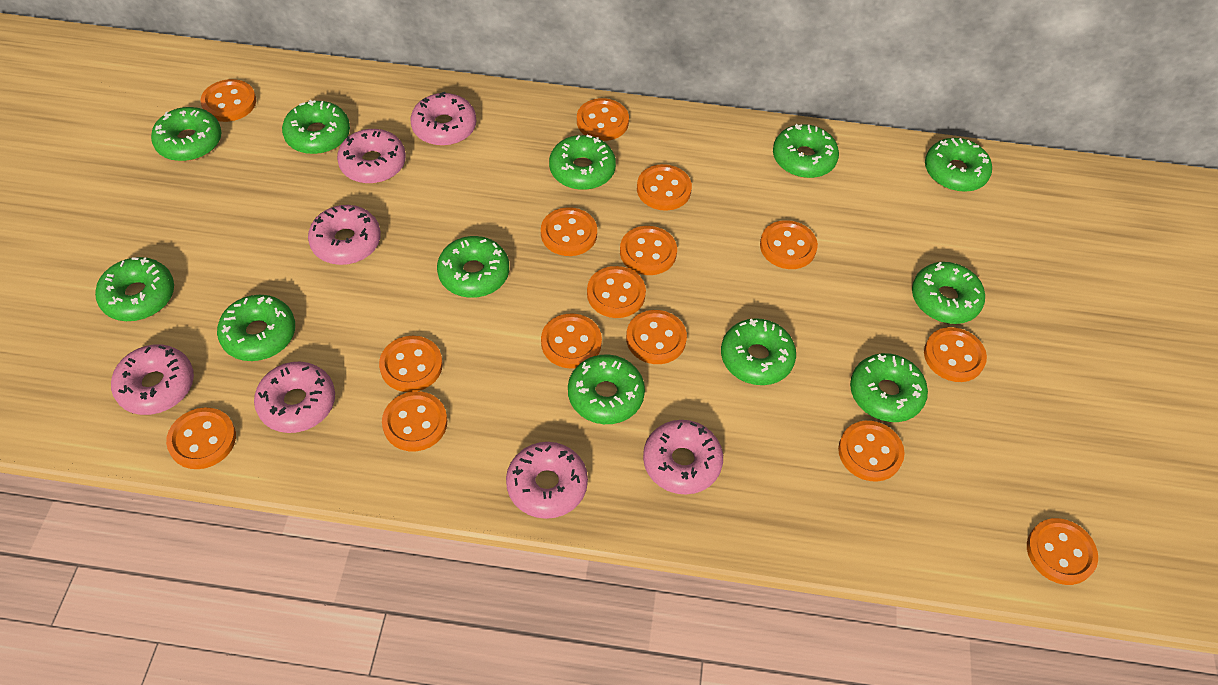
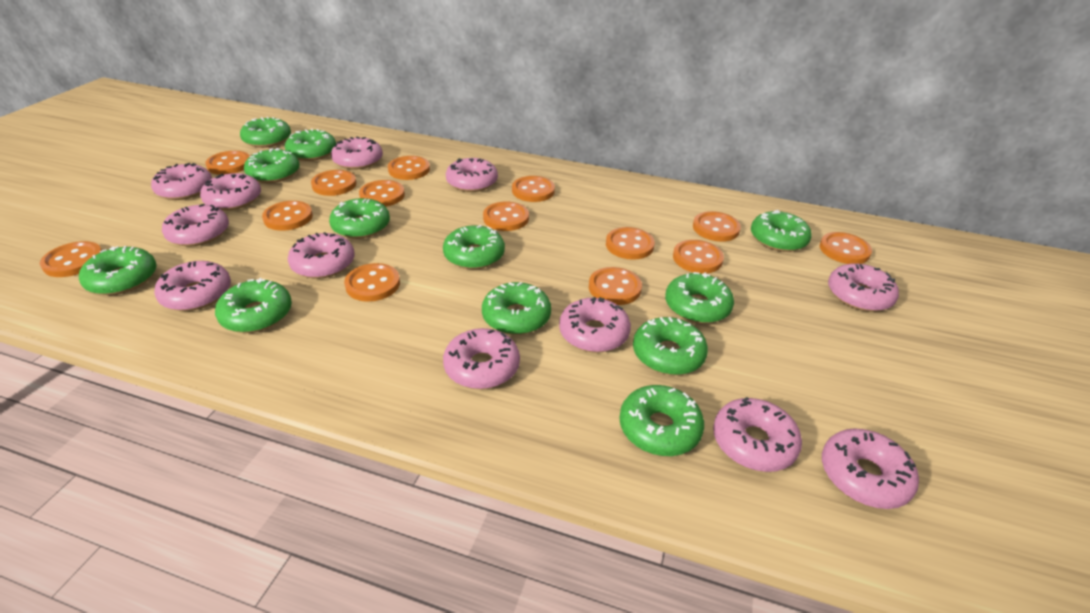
orange button: 15 -> 14
pink donut: 7 -> 12

